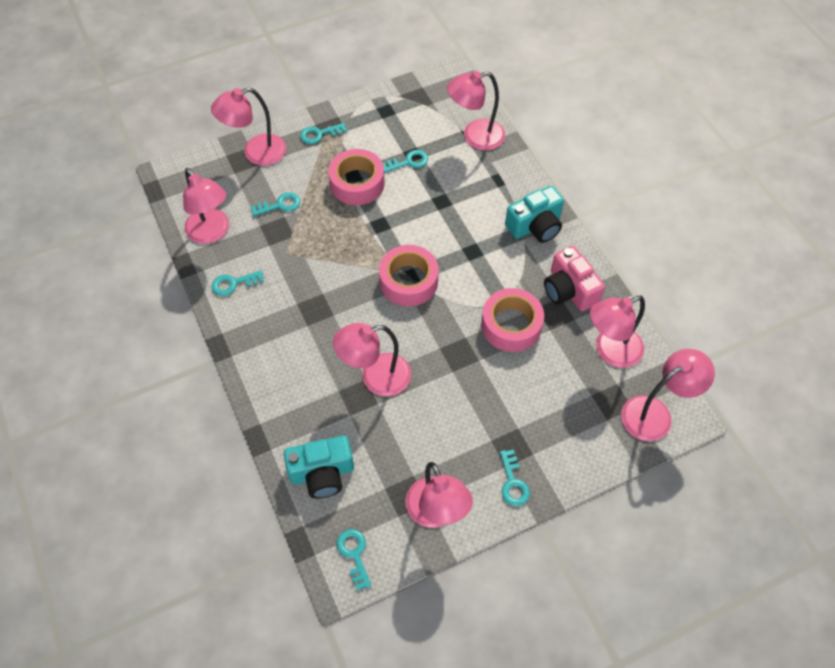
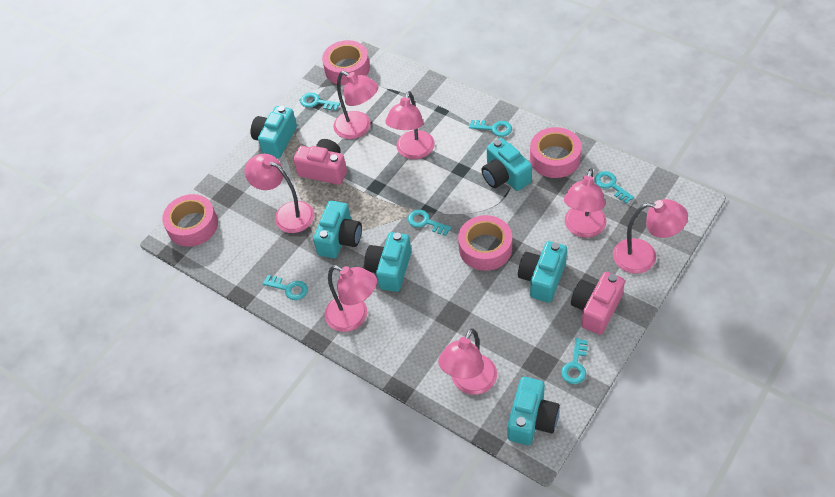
pink camera: 1 -> 2
pink tape: 3 -> 4
turquoise camera: 2 -> 6

